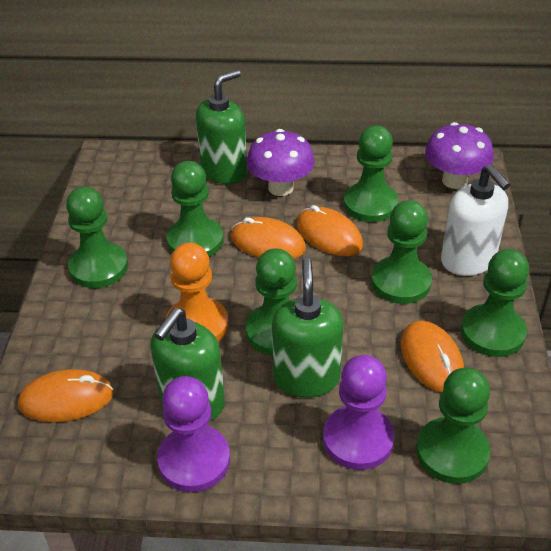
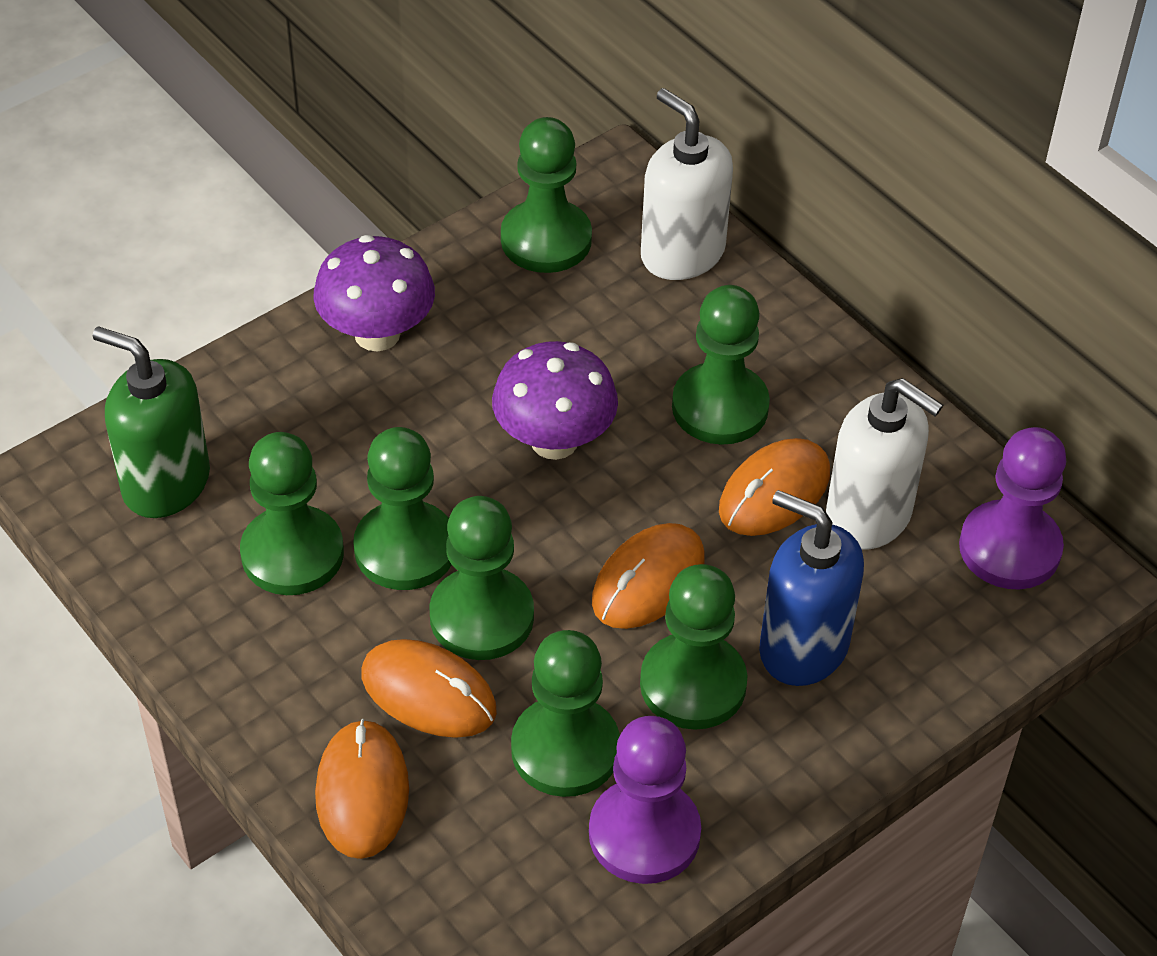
blue soap dispenser: 0 -> 1
green soap dispenser: 3 -> 1
orange pawn: 1 -> 0
white soap dispenser: 1 -> 2

